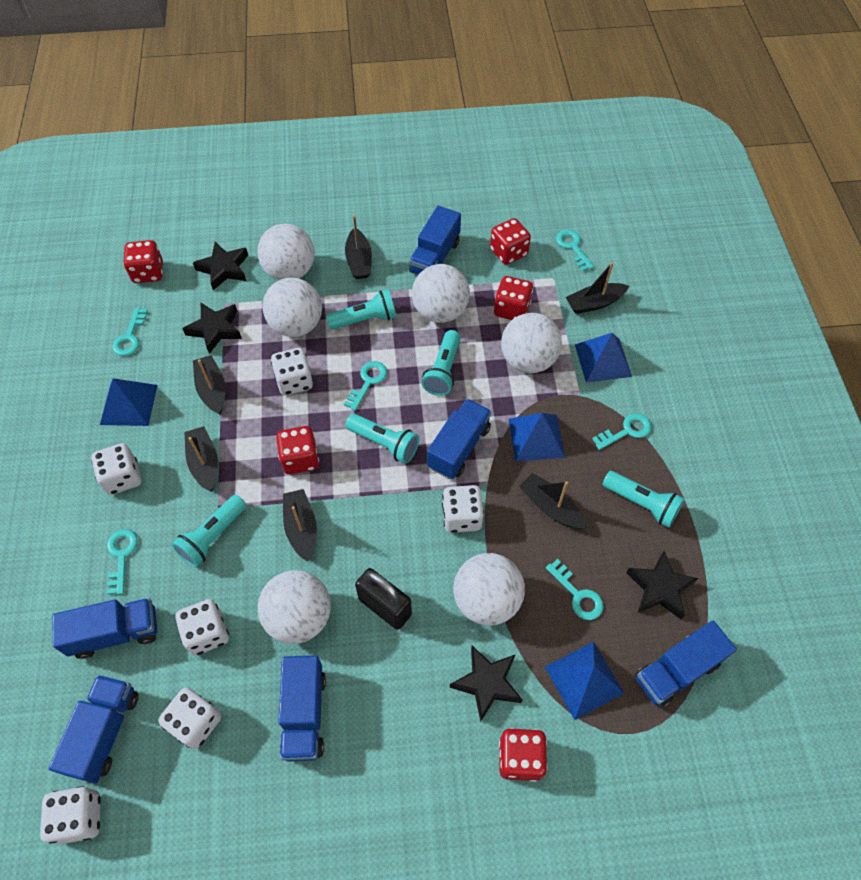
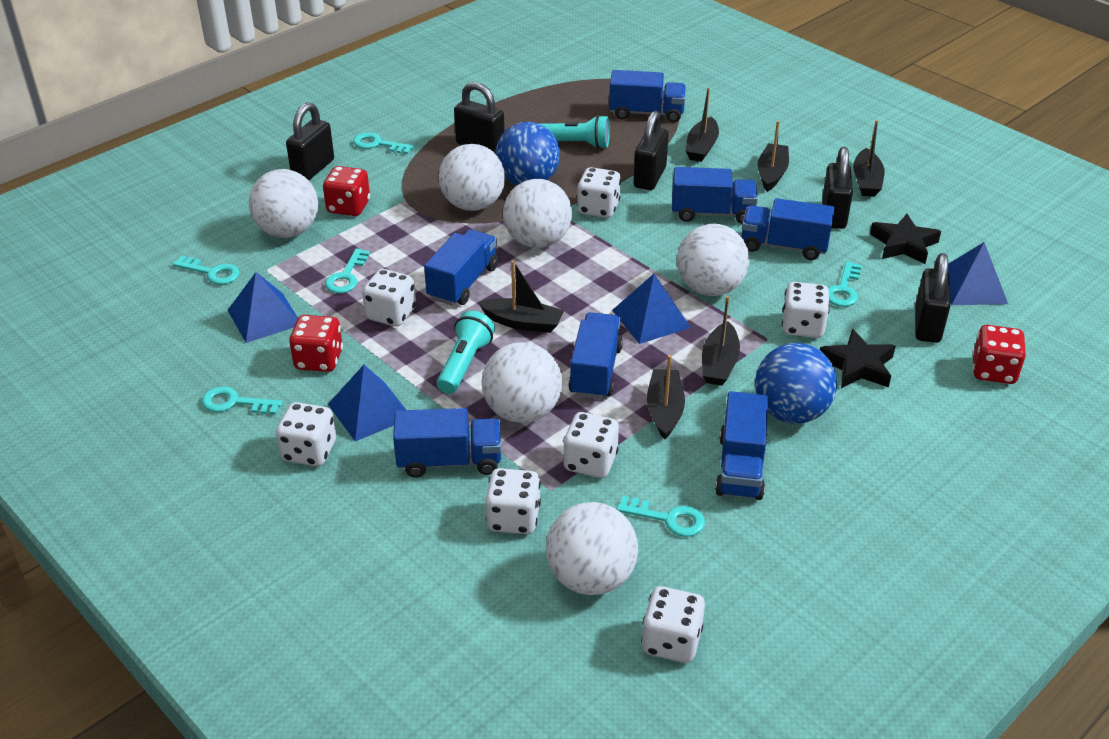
black padlock: 1 -> 5
black star: 4 -> 2
blue ball: 0 -> 2
blue truck: 6 -> 7
red dice: 5 -> 3
turquoise flashlight: 5 -> 2
white dice: 6 -> 7

